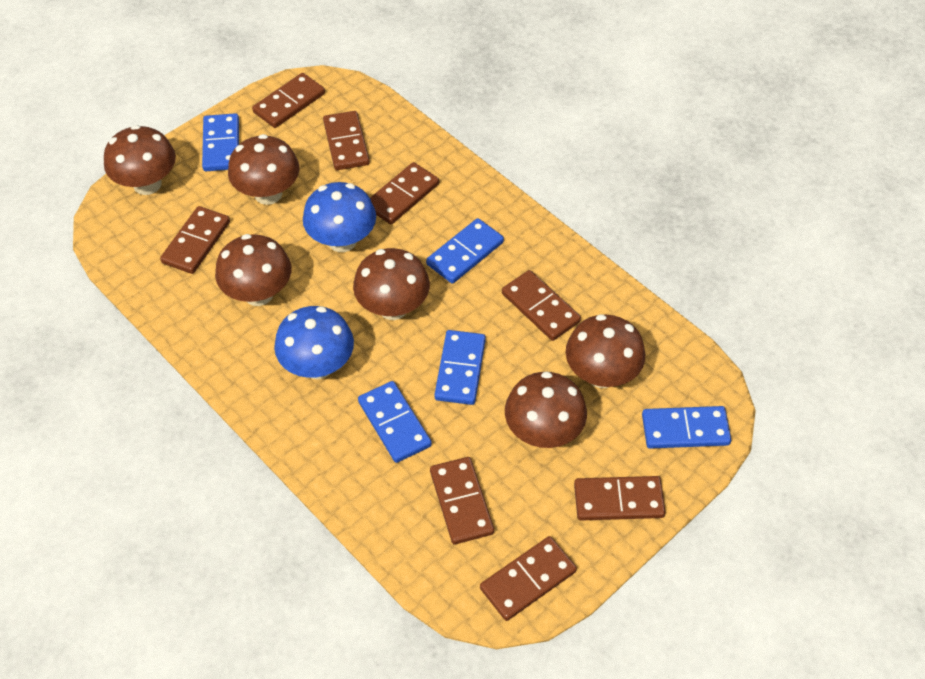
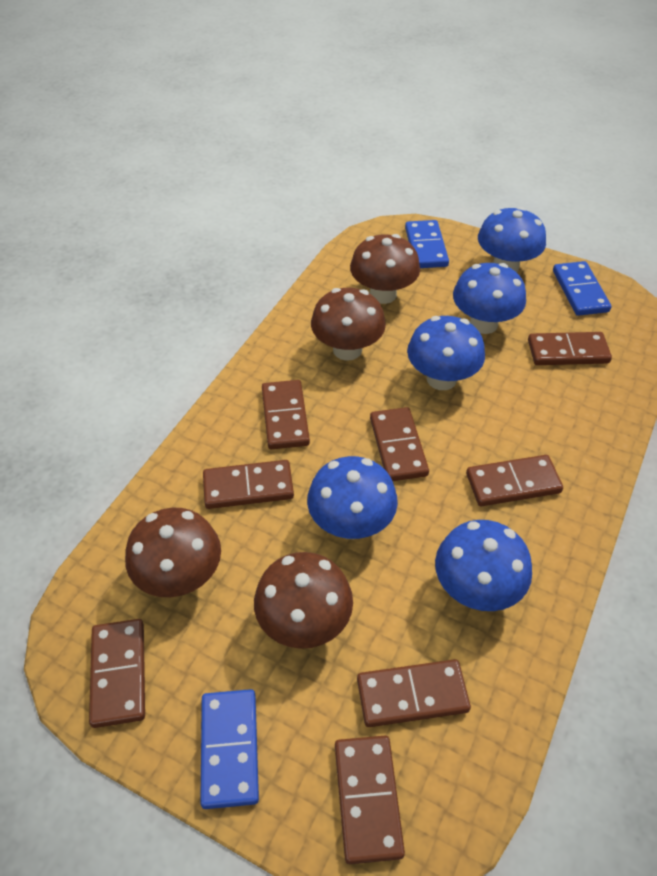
blue domino: 5 -> 3
blue mushroom: 2 -> 5
brown mushroom: 6 -> 4

